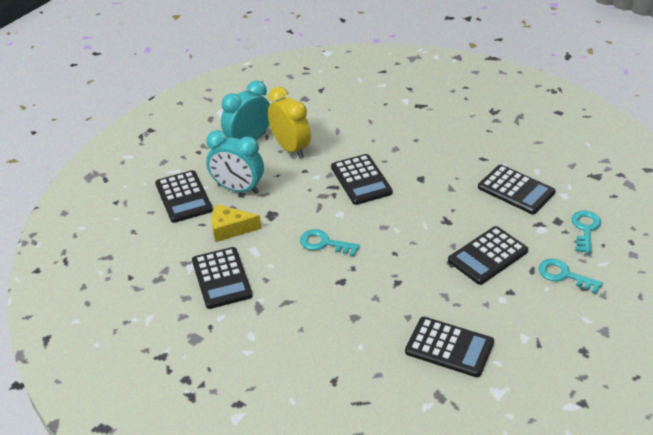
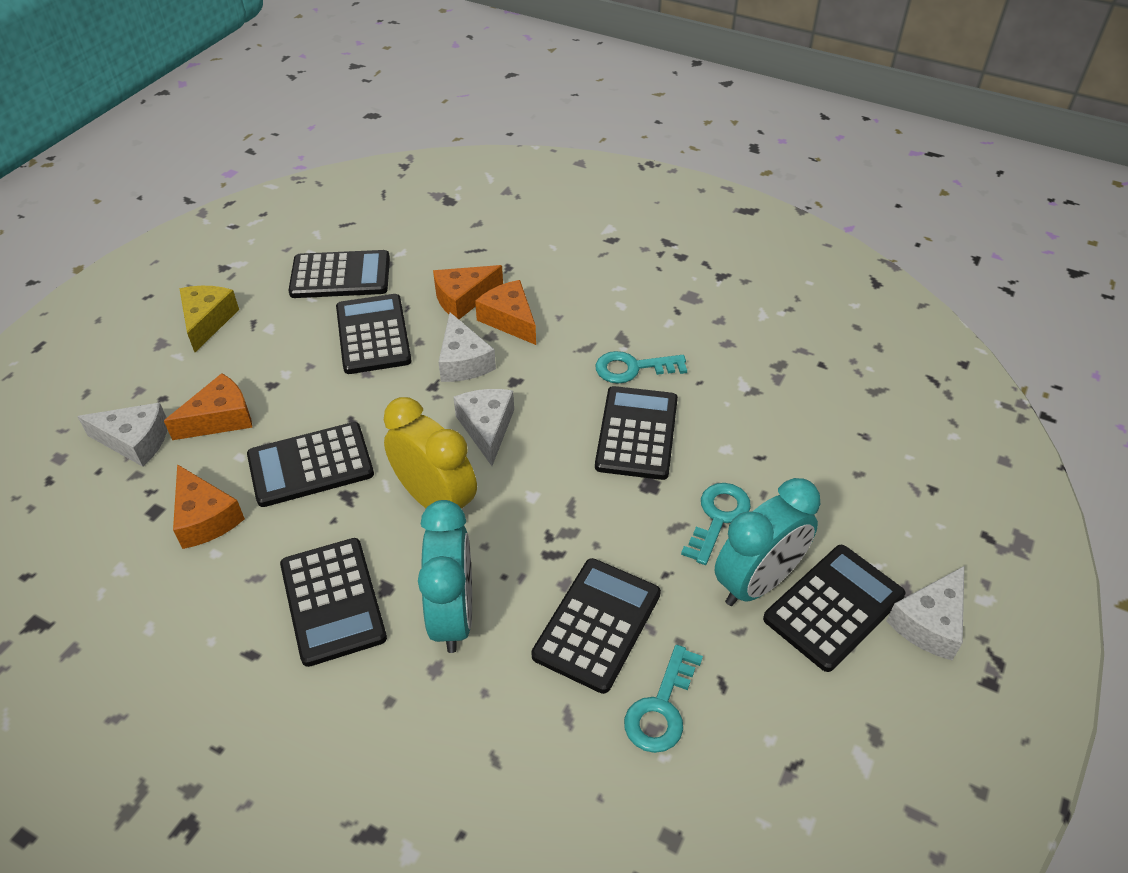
black calculator: 6 -> 7
orange cheese: 0 -> 4
white cheese: 0 -> 4

